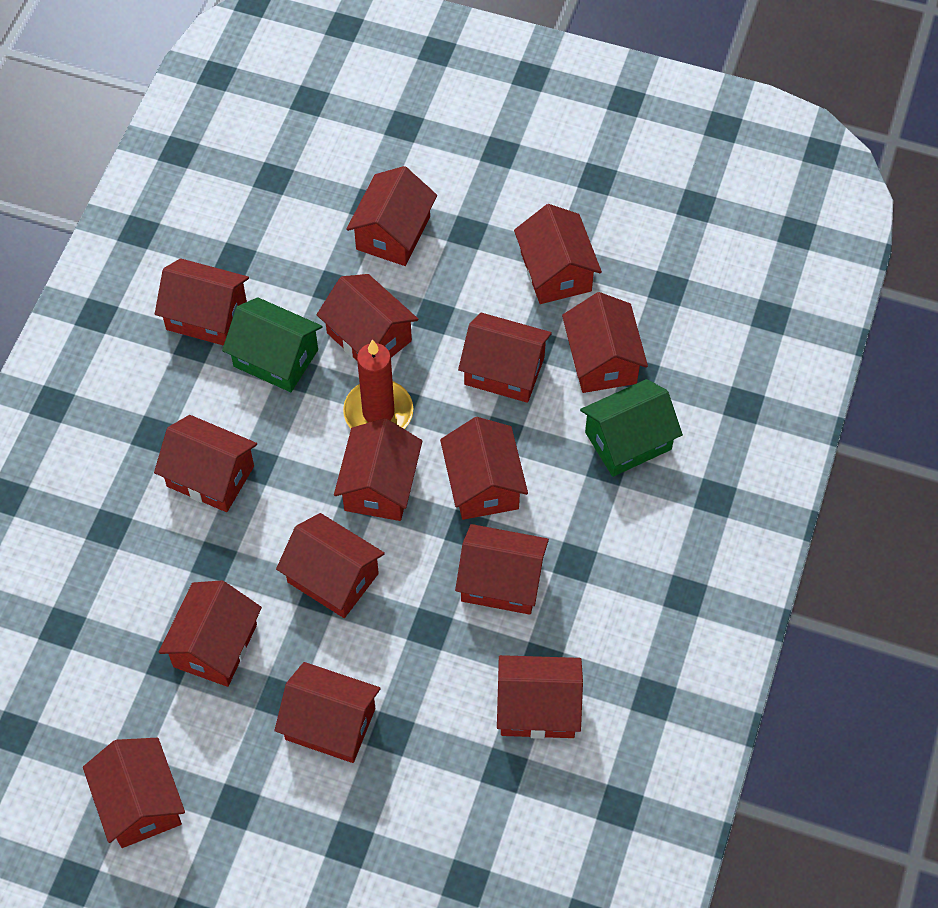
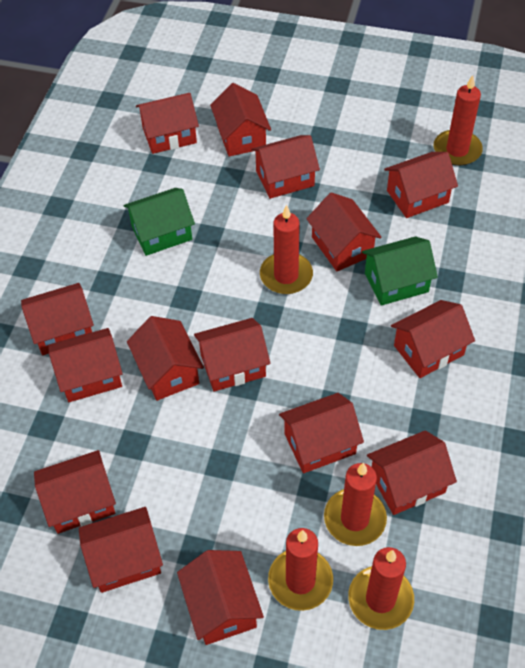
red candle: 1 -> 5

